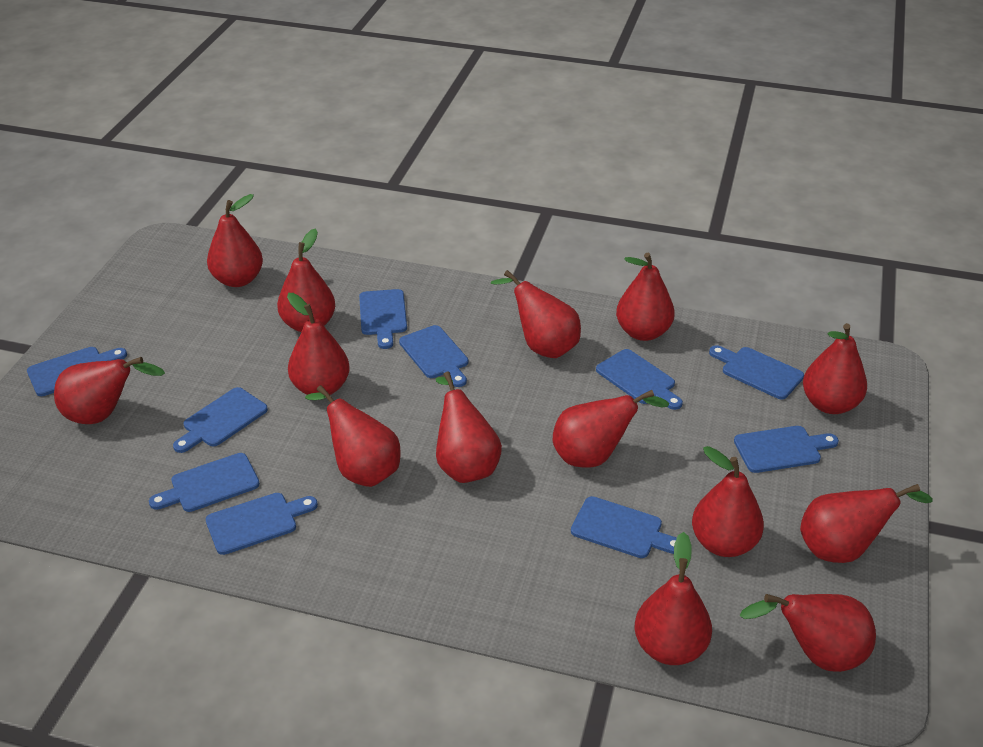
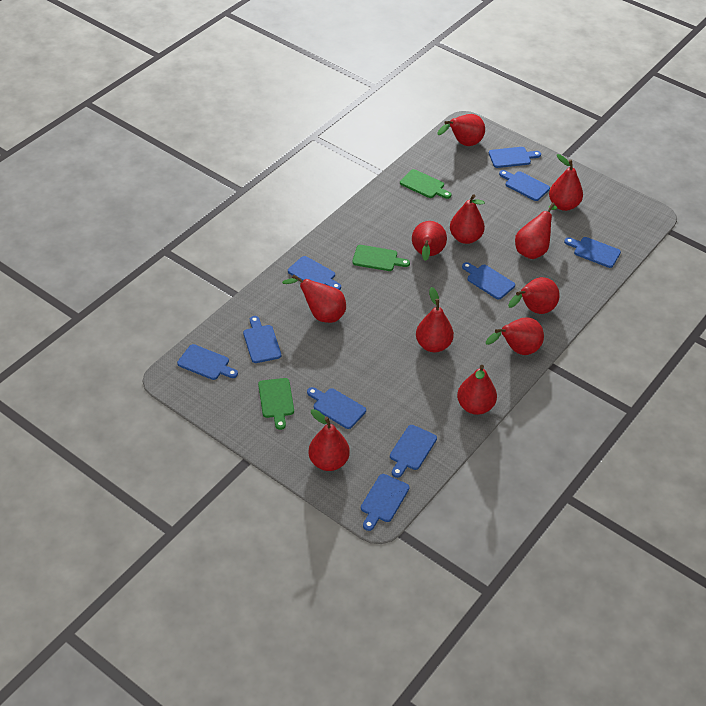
green cutting board: 0 -> 3
red pear: 14 -> 11

